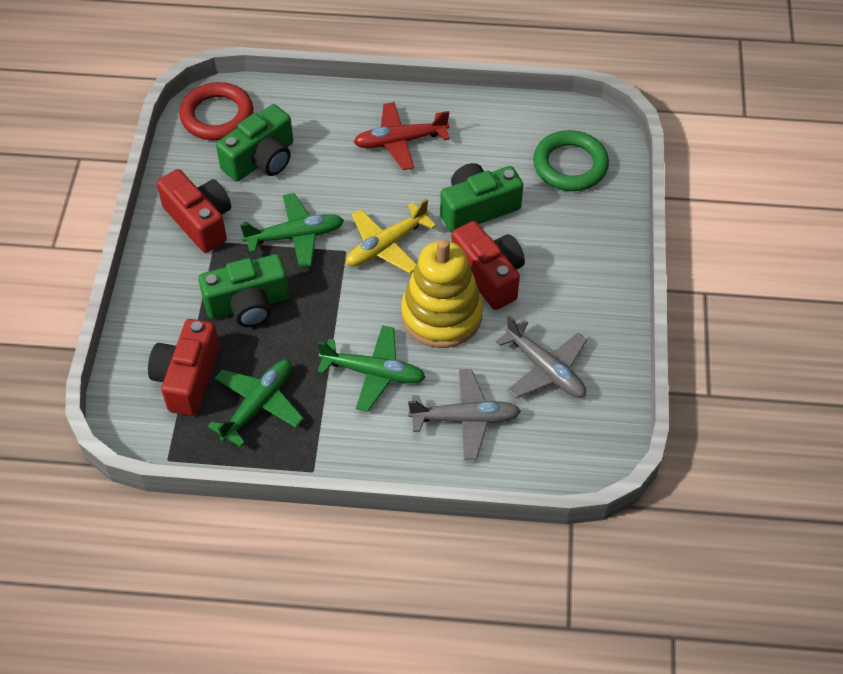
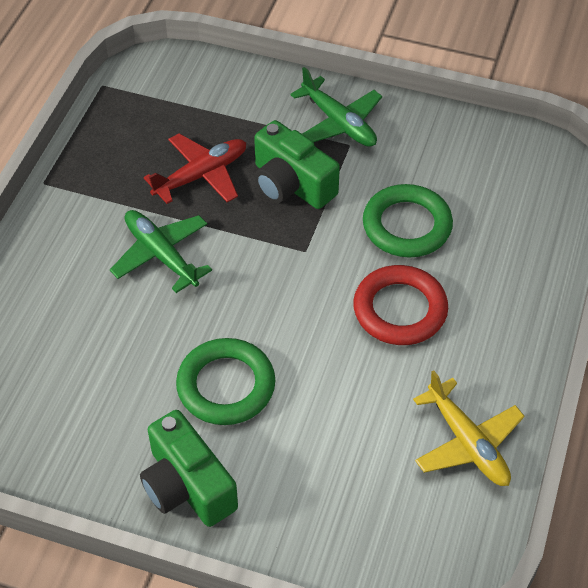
green camera: 3 -> 2
green plane: 3 -> 2
green ring: 1 -> 2
grey plane: 2 -> 0
red camera: 3 -> 0
yellow stacking toy: 1 -> 0

